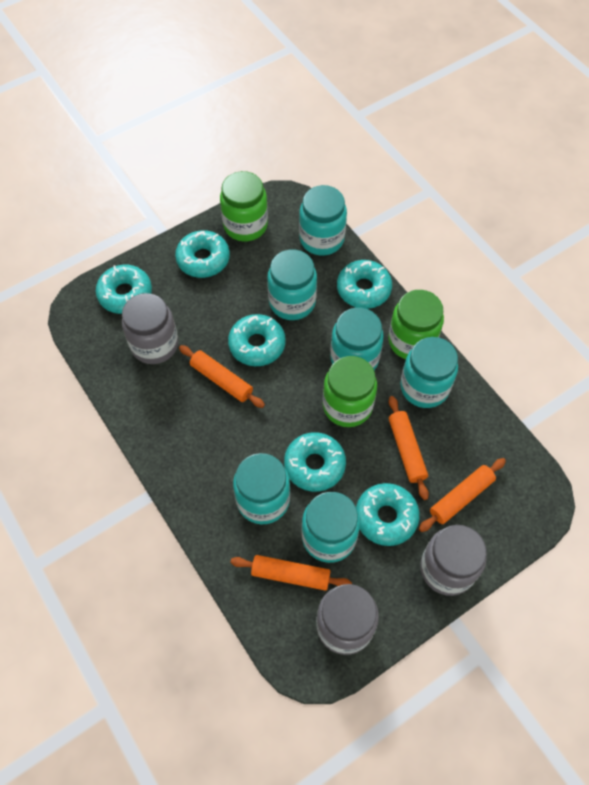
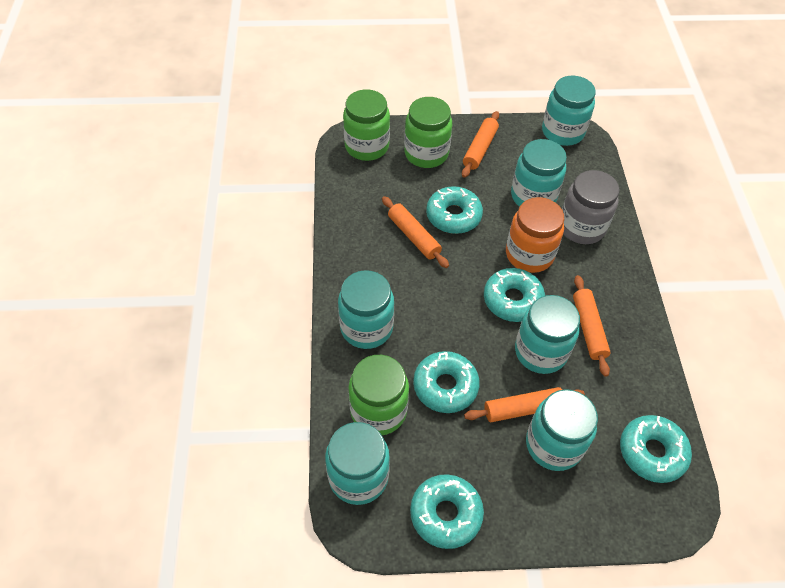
grey jar: 3 -> 1
orange jar: 0 -> 1
turquoise donut: 6 -> 5

